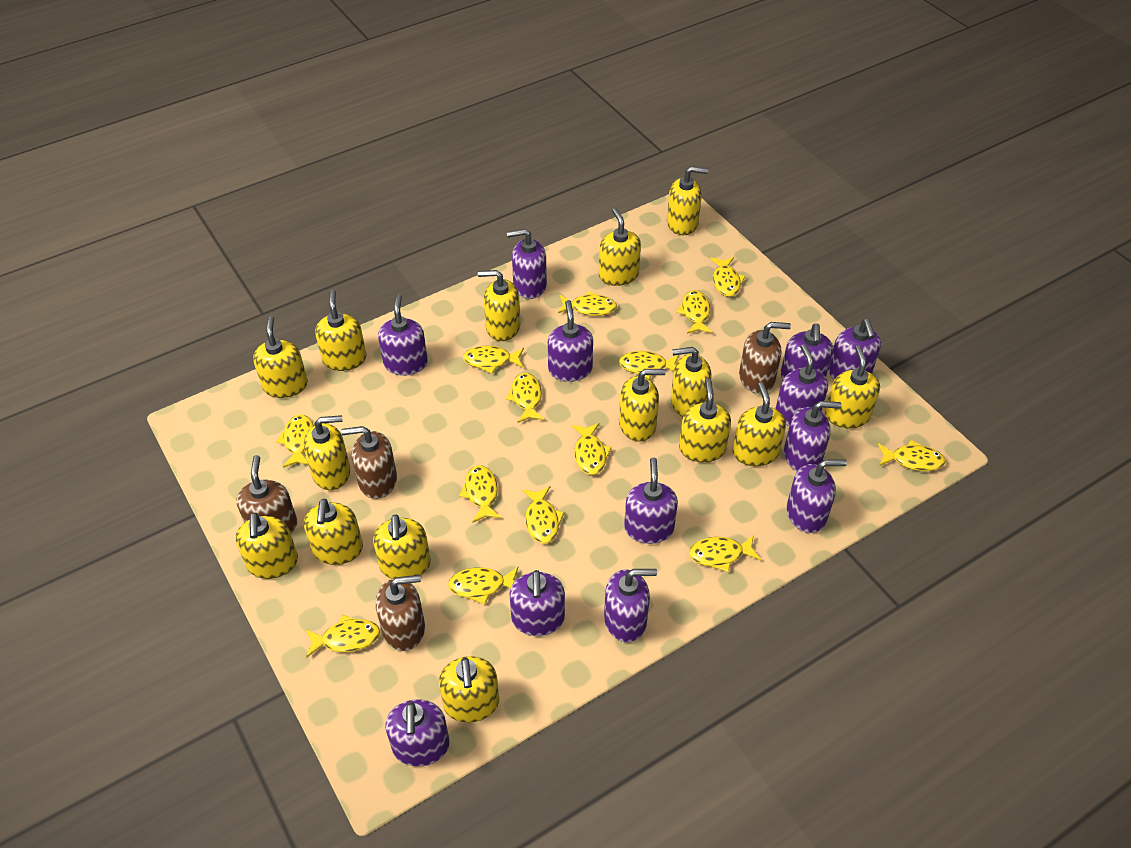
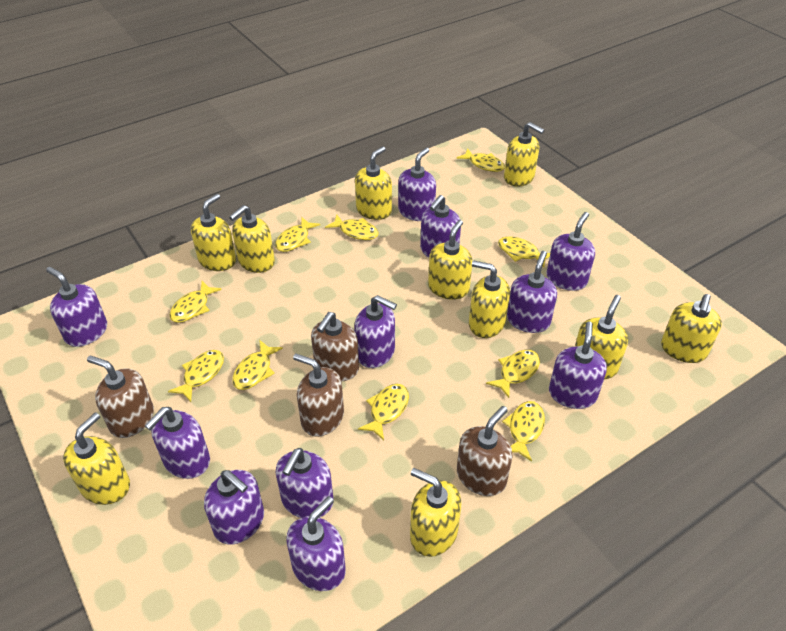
purple soap dispenser: 12 -> 11
yellow fish: 14 -> 10
yellow soap dispenser: 15 -> 10

